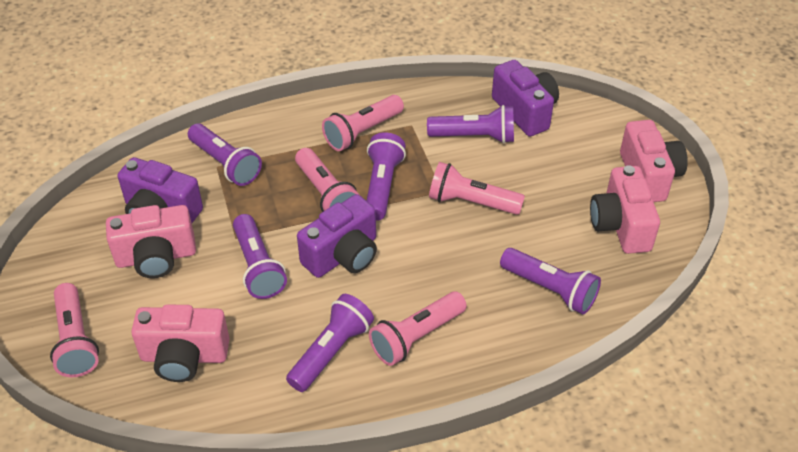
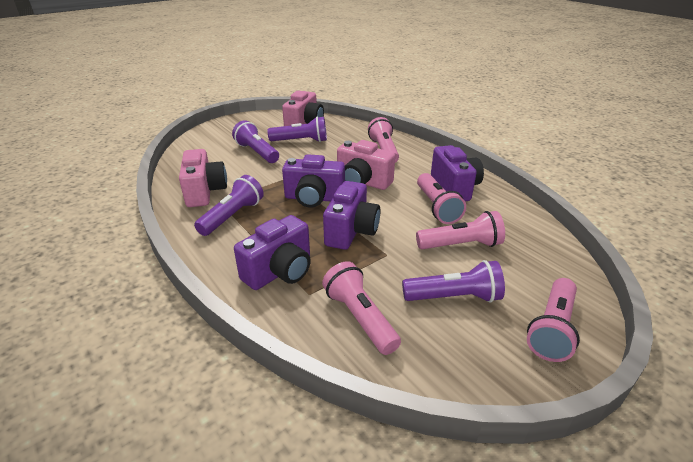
pink camera: 4 -> 3
purple camera: 3 -> 4
purple flashlight: 6 -> 4

